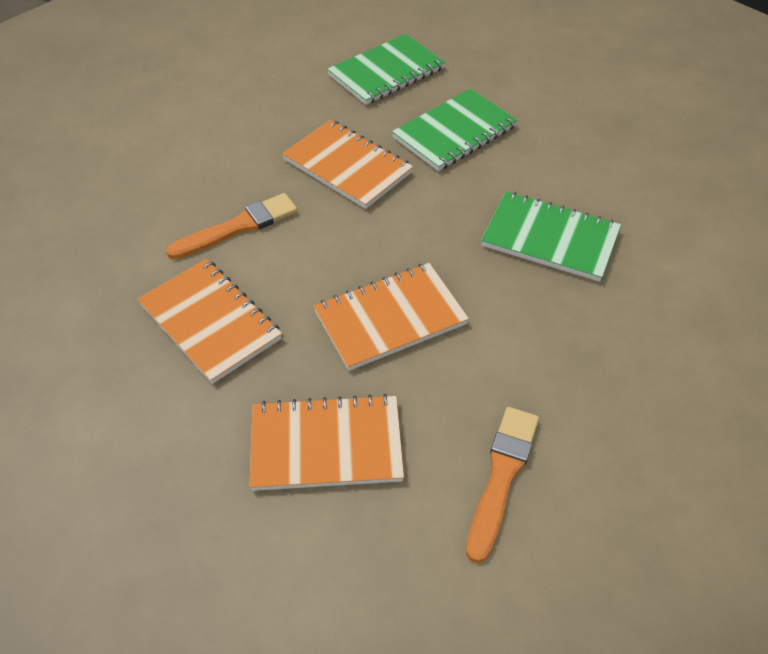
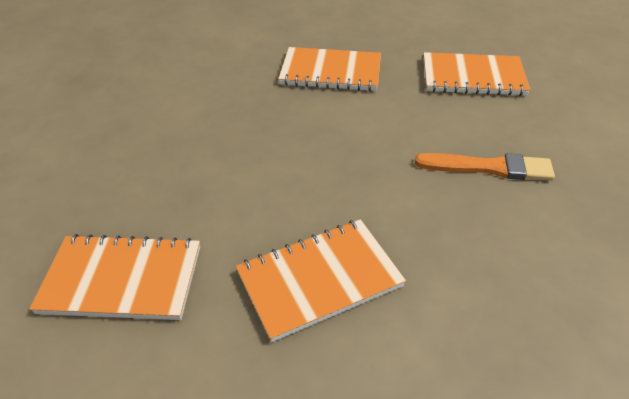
green notebook: 3 -> 0
orange brush: 2 -> 1

